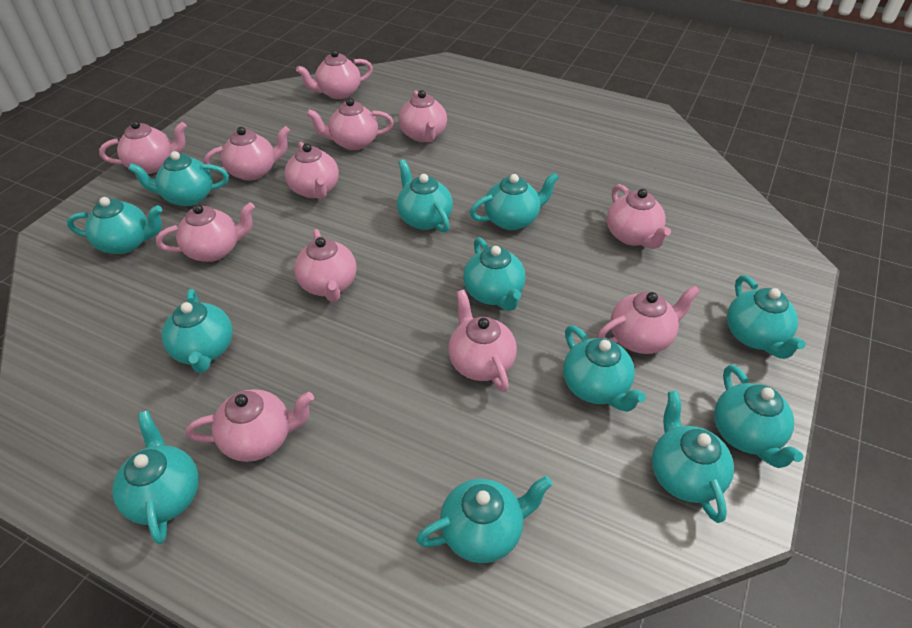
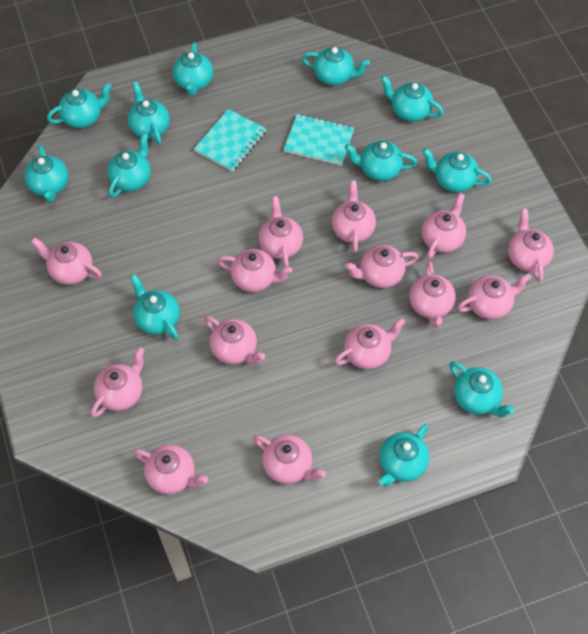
pink teapot: 12 -> 14
turquoise notebook: 0 -> 2

